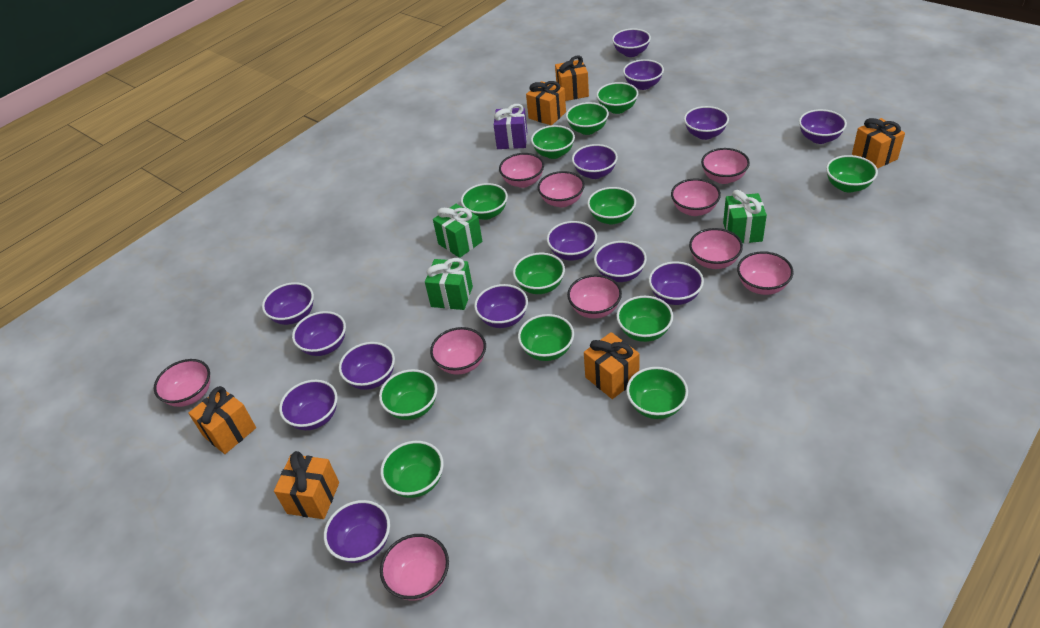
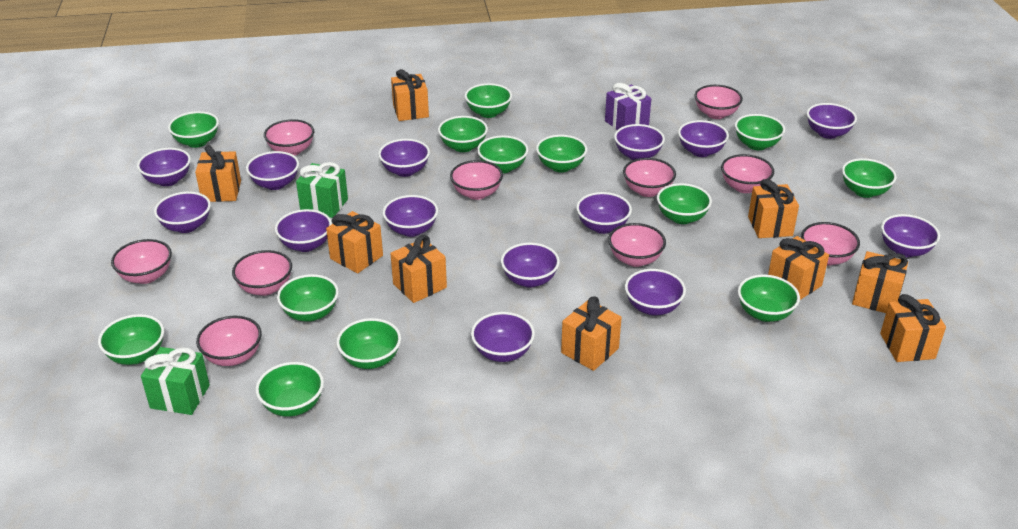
green bowl: 12 -> 13
green gift: 3 -> 2
orange gift: 6 -> 9

